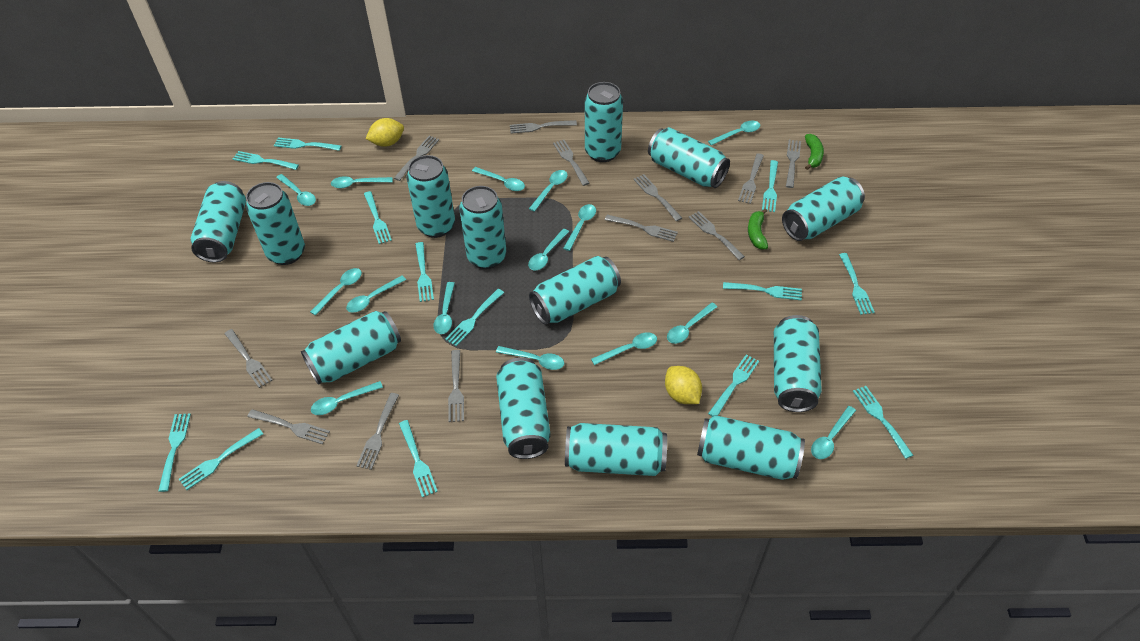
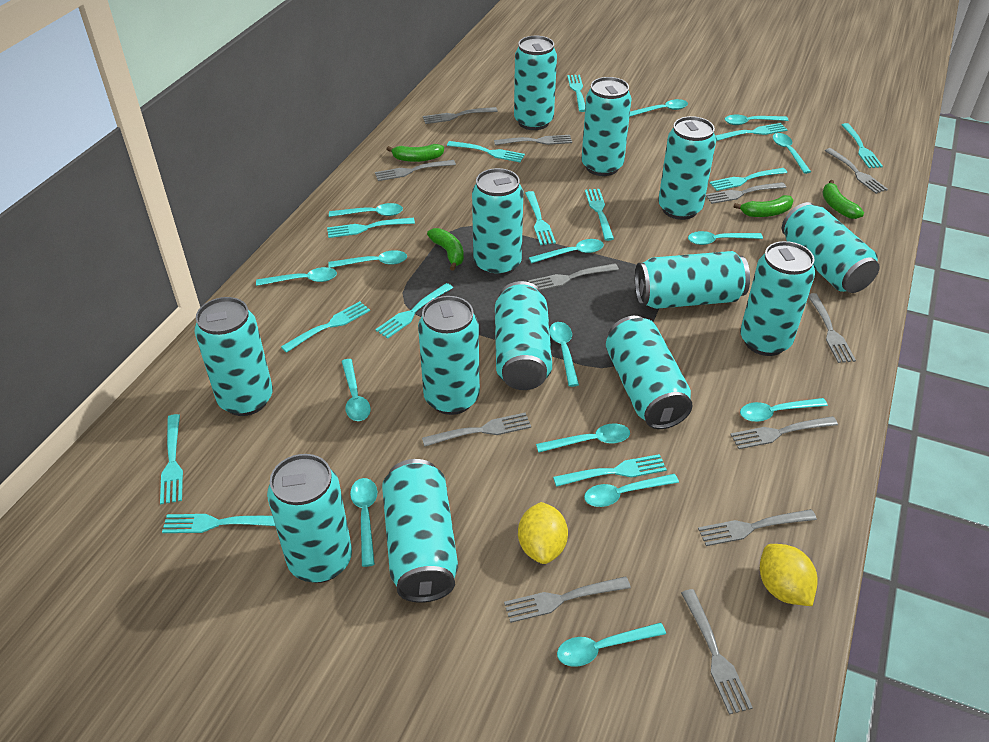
green banana: 2 -> 4

